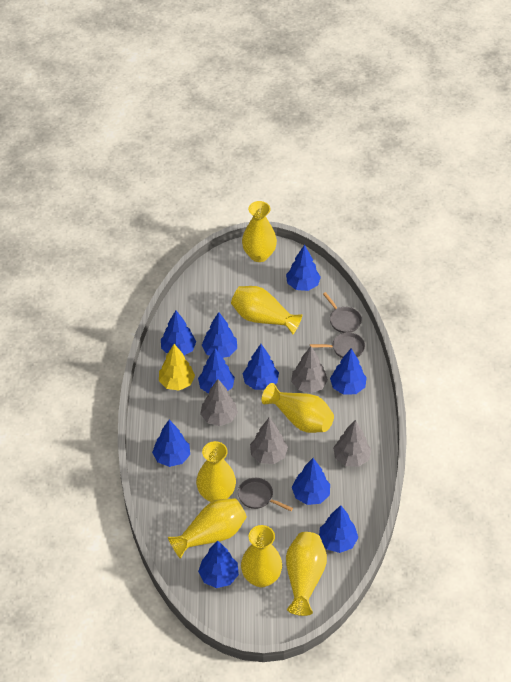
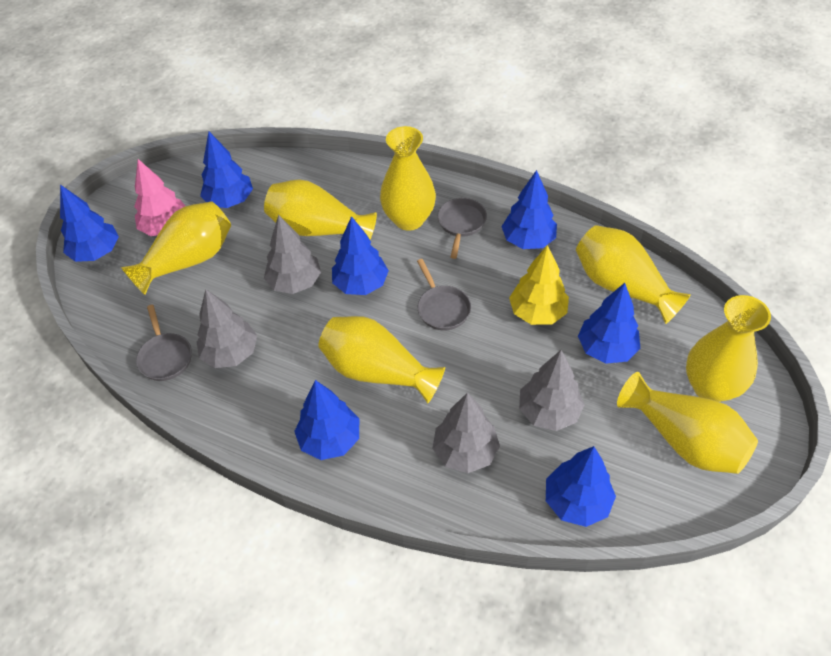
blue tree: 10 -> 7
pink tree: 0 -> 1

